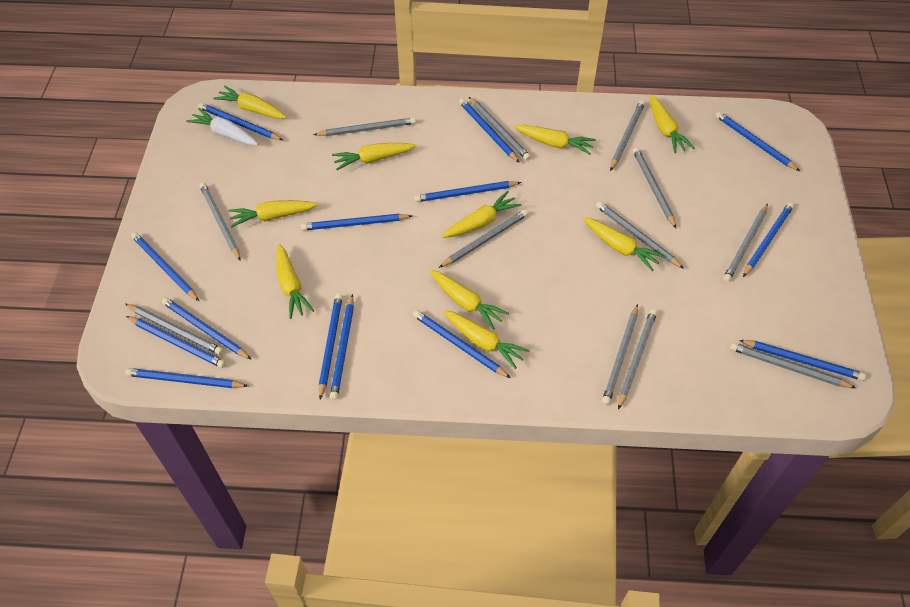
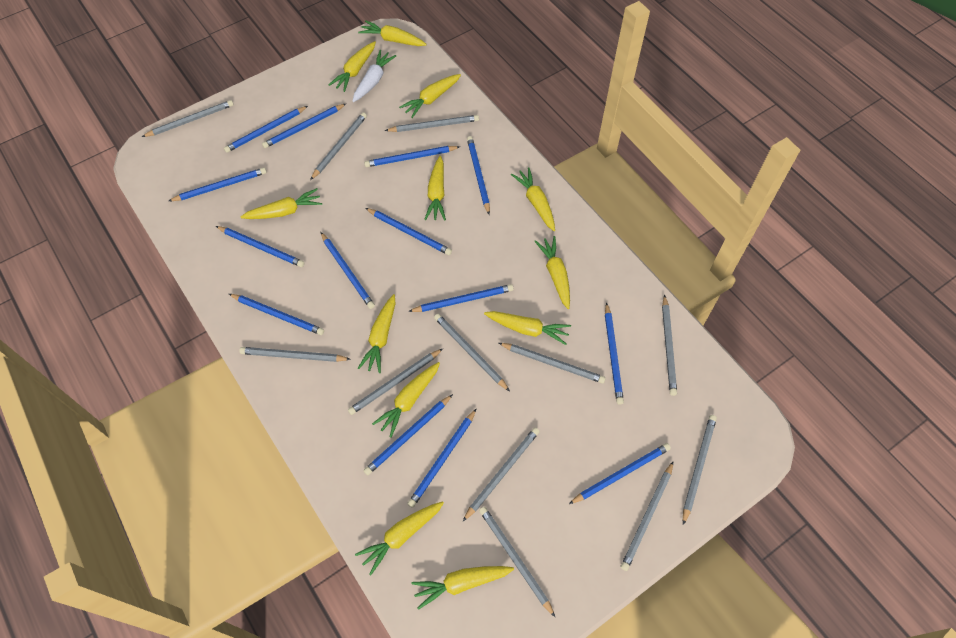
yellow carrot: 10 -> 12

